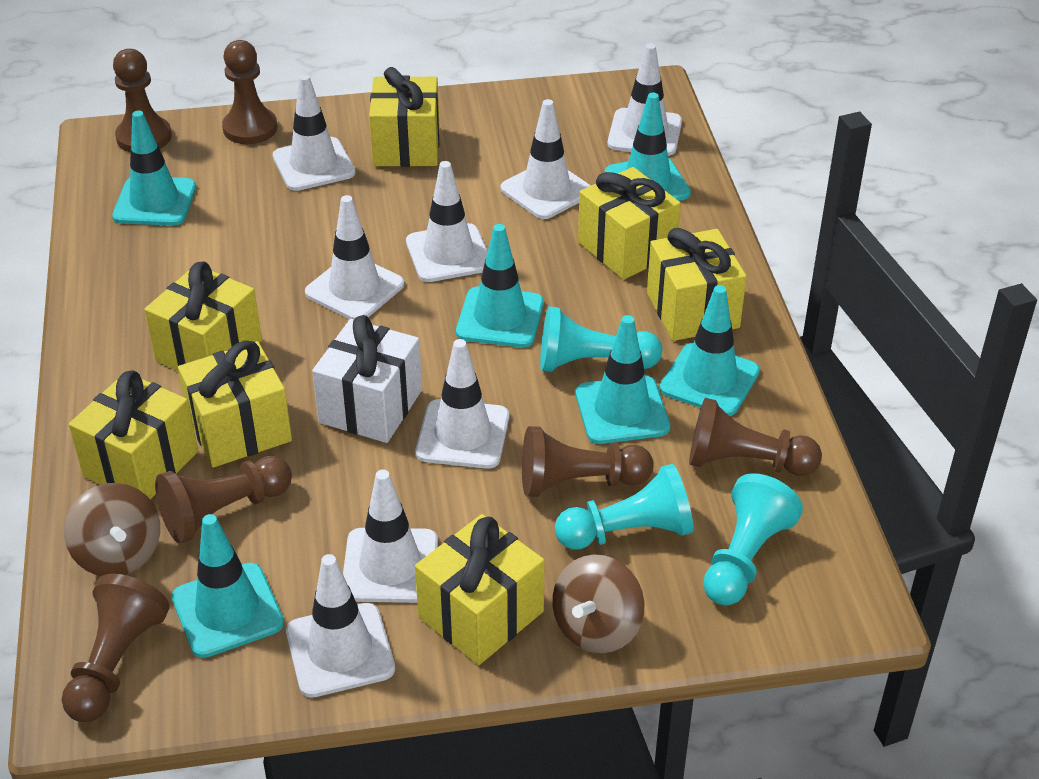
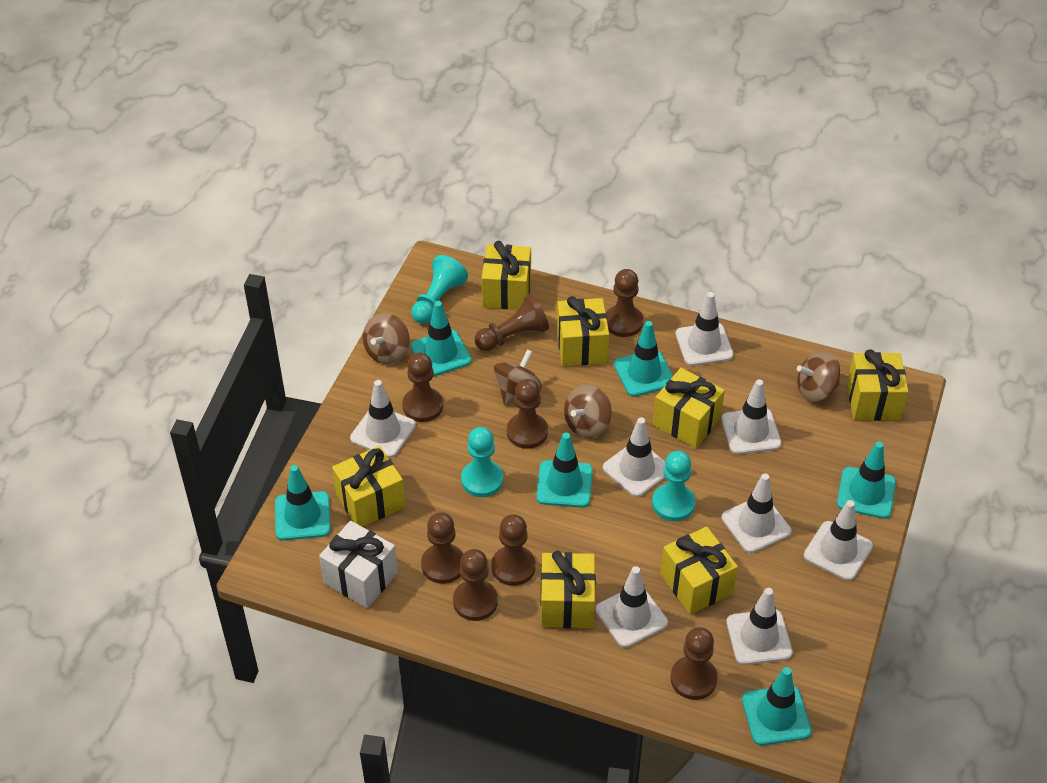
brown pawn: 6 -> 8
brown spinning top: 2 -> 4

